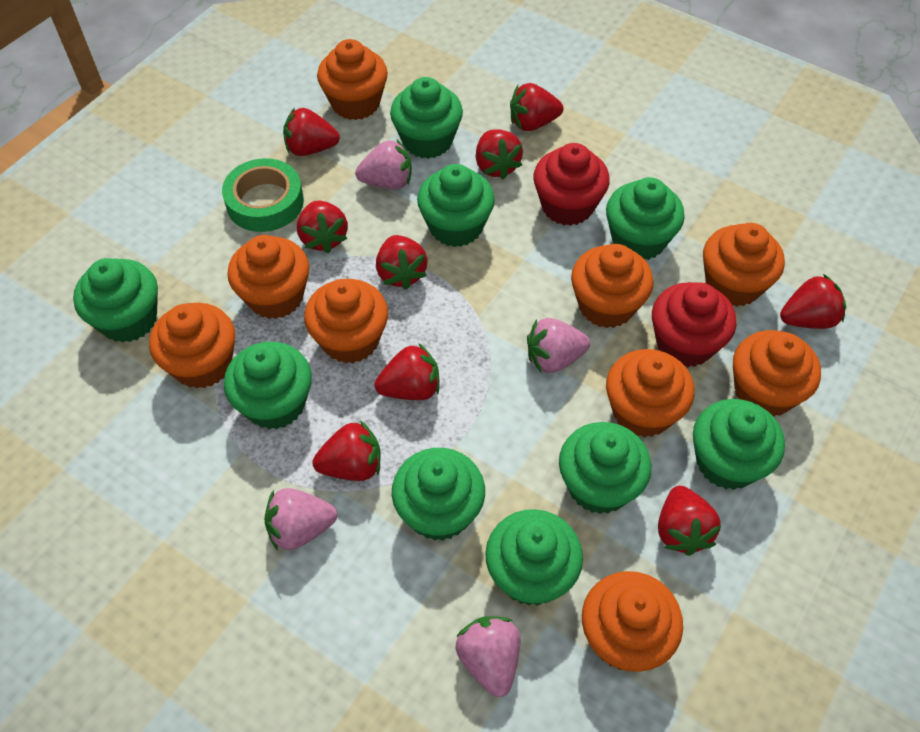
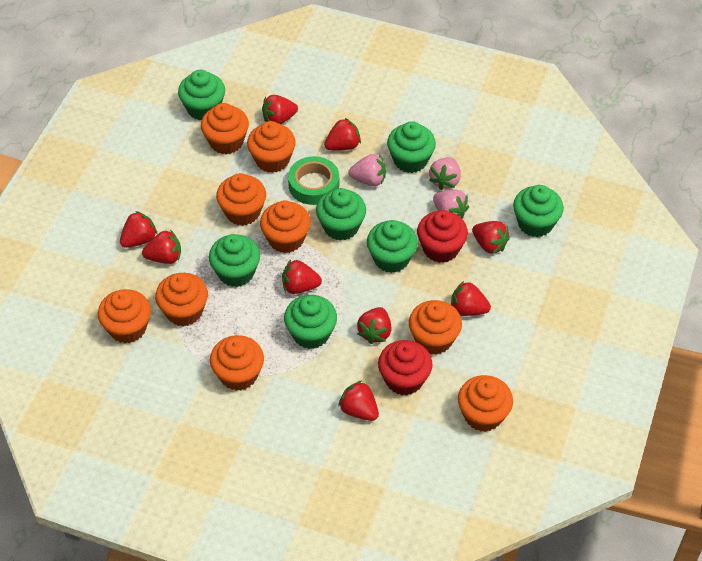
green cupcake: 9 -> 7
pink strawberry: 4 -> 3

